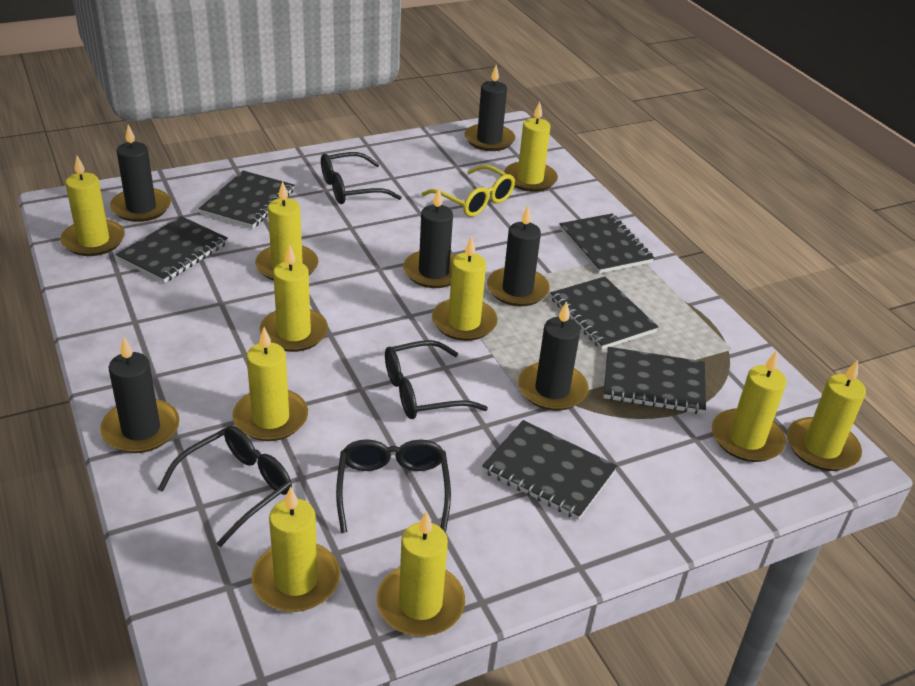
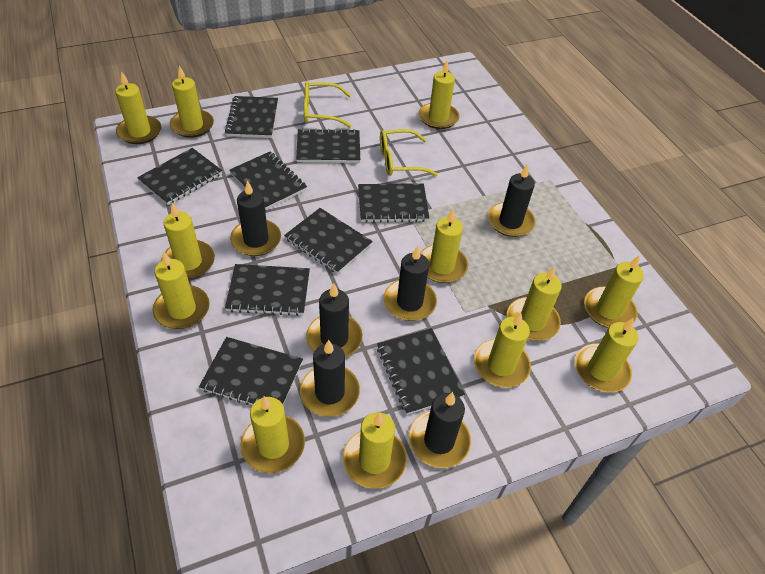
black glasses: 4 -> 0
black notebook: 6 -> 9
yellow candle: 10 -> 12
yellow glasses: 1 -> 2

